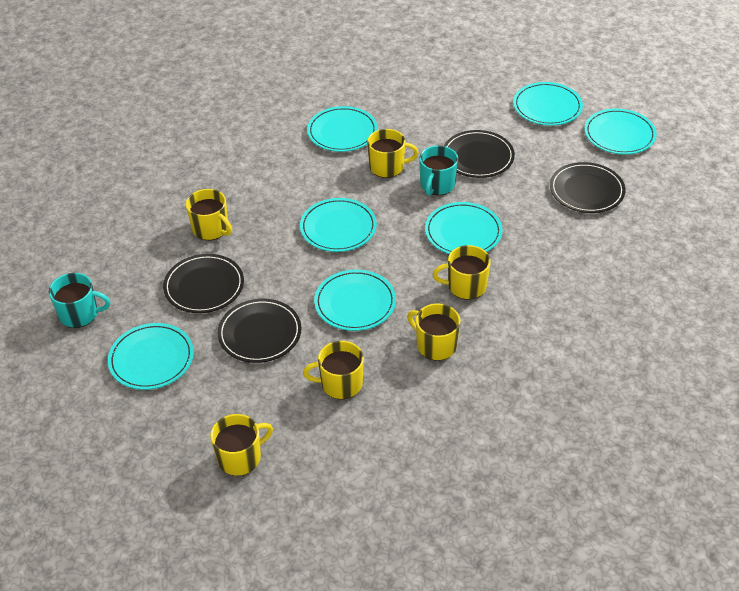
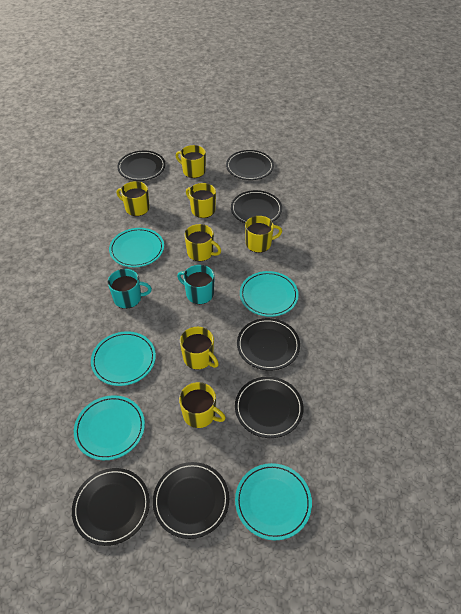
black plate: 4 -> 7
turquoise plate: 7 -> 5
yellow mug: 6 -> 7

